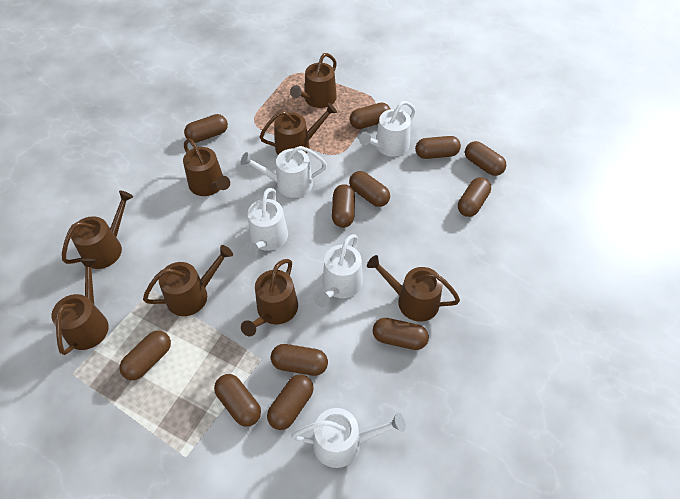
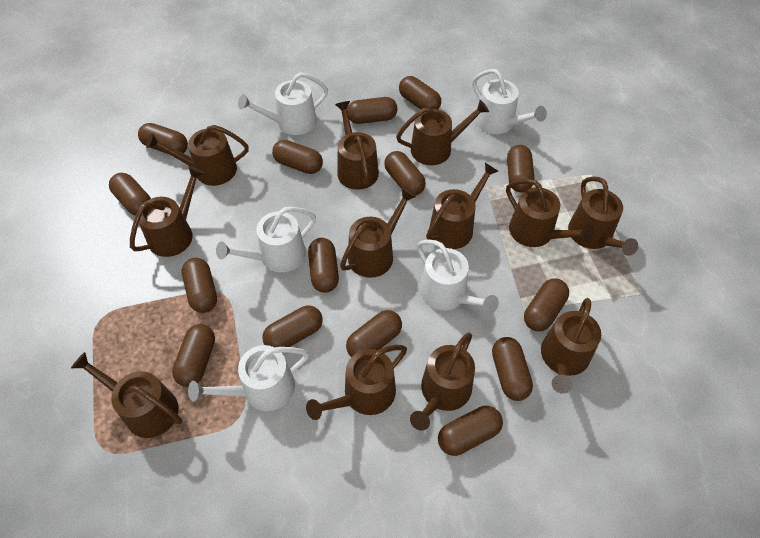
brown capsule: 12 -> 15
brown watering can: 8 -> 12

